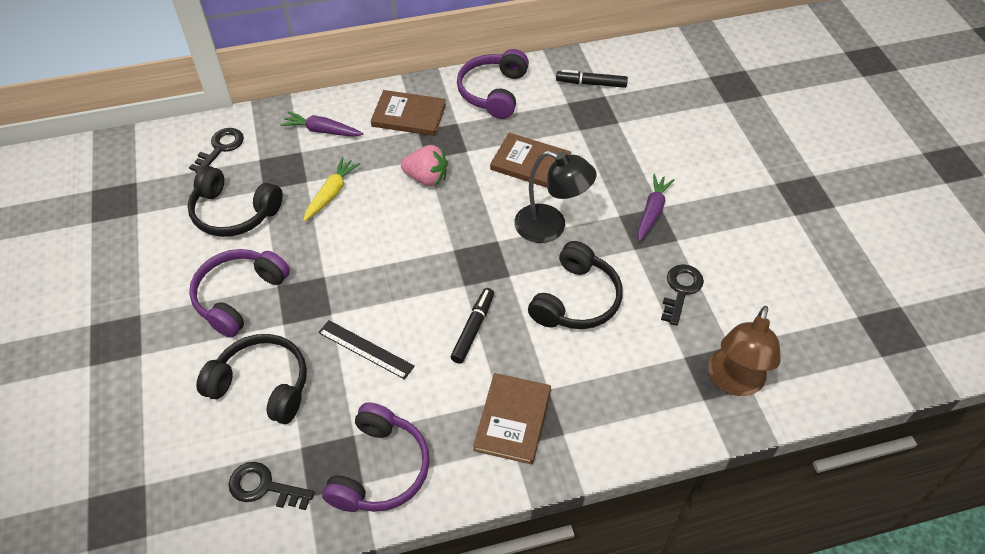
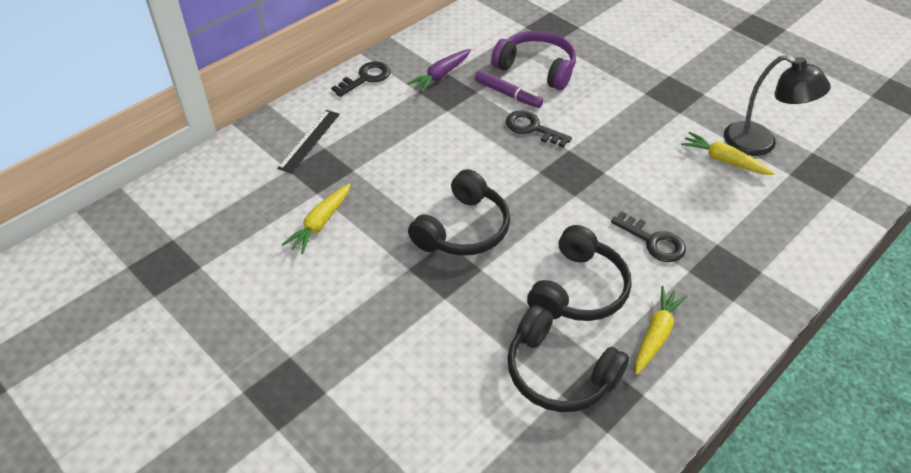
black marker: 2 -> 0
brown book: 3 -> 0
brown lamp: 1 -> 0
pink strawberry: 1 -> 0
purple carrot: 2 -> 1
purple headphones: 3 -> 1
purple marker: 0 -> 1
yellow carrot: 1 -> 3

